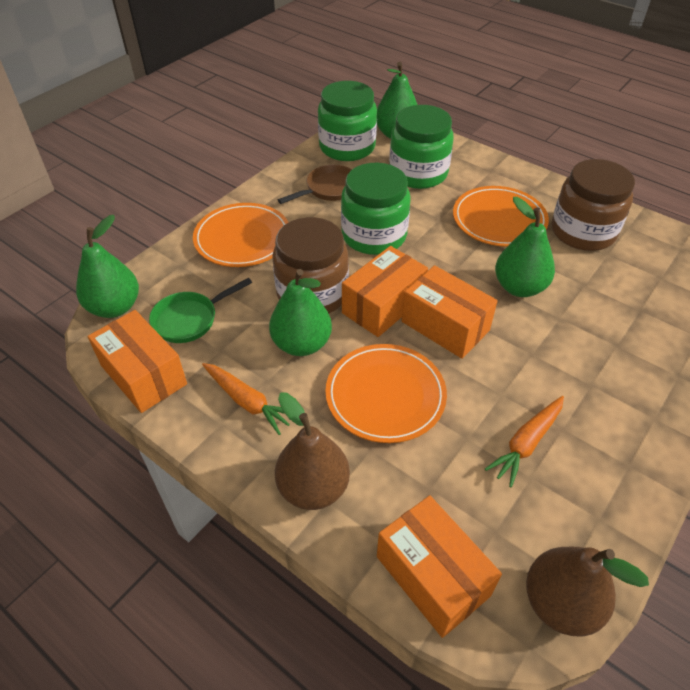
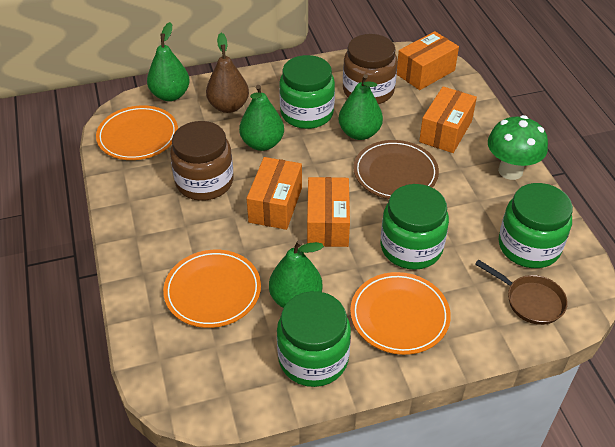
brown pear: 2 -> 1
brown plate: 0 -> 1
green jar: 3 -> 4
green mushroom: 0 -> 1
green pan: 1 -> 0
orange carrot: 2 -> 0

